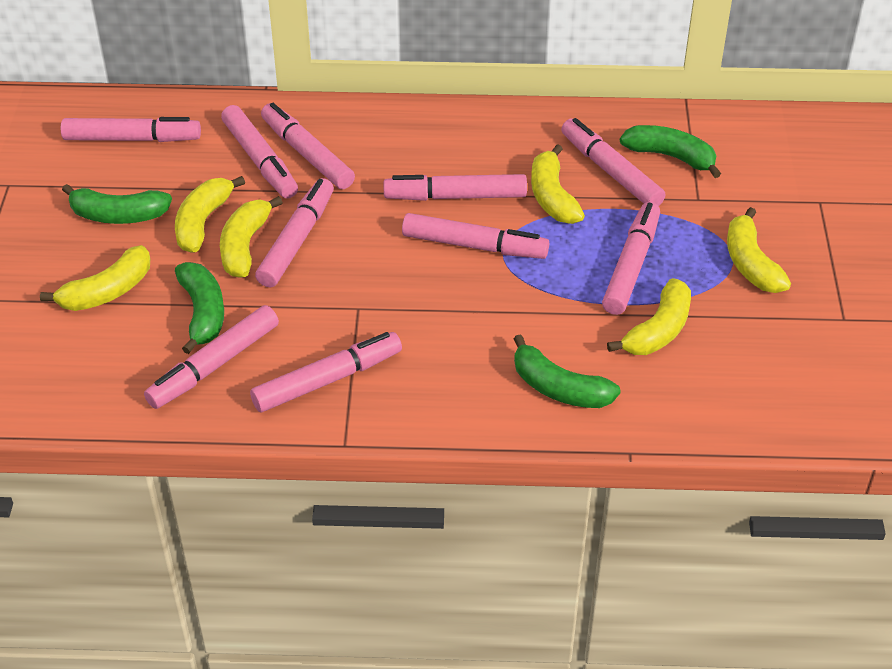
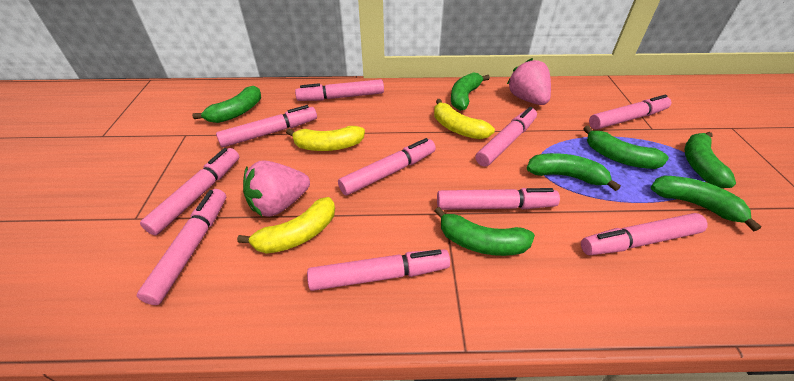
green banana: 4 -> 7
pink strawberry: 0 -> 2
yellow banana: 6 -> 3

